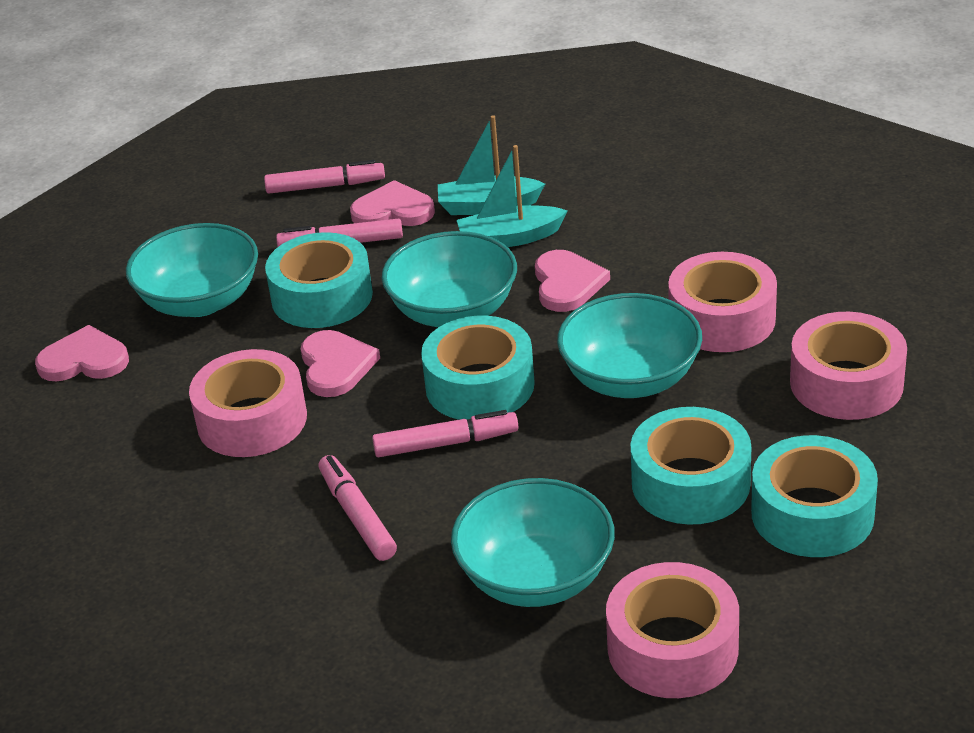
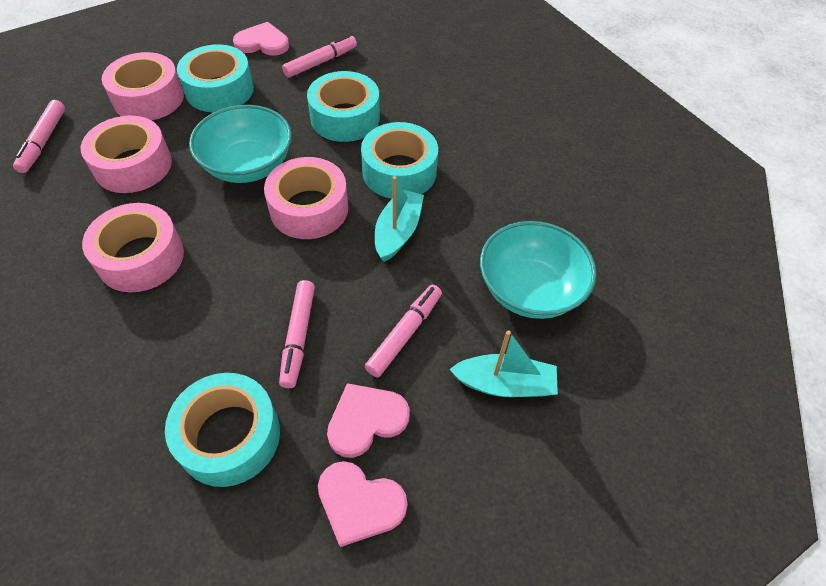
pink heart: 4 -> 3
turquoise bowl: 4 -> 2

